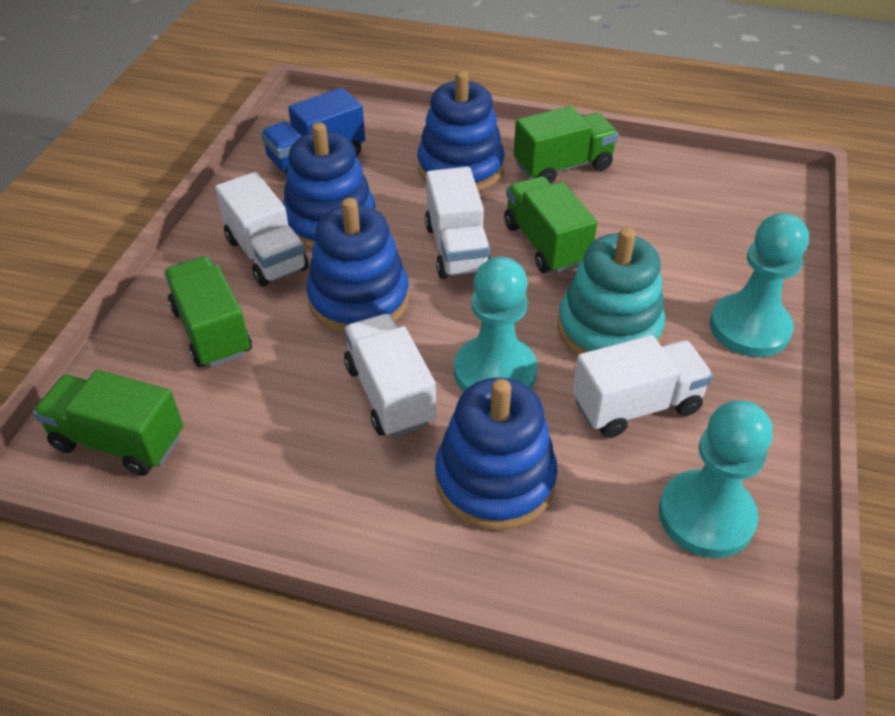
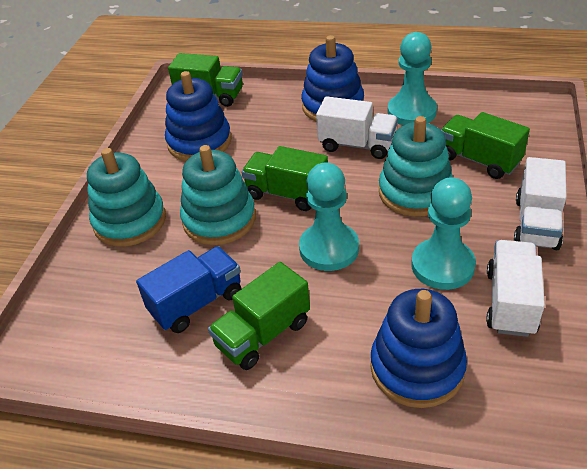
blue stacking toy: 4 -> 3
turquoise stacking toy: 1 -> 3
white truck: 4 -> 3

